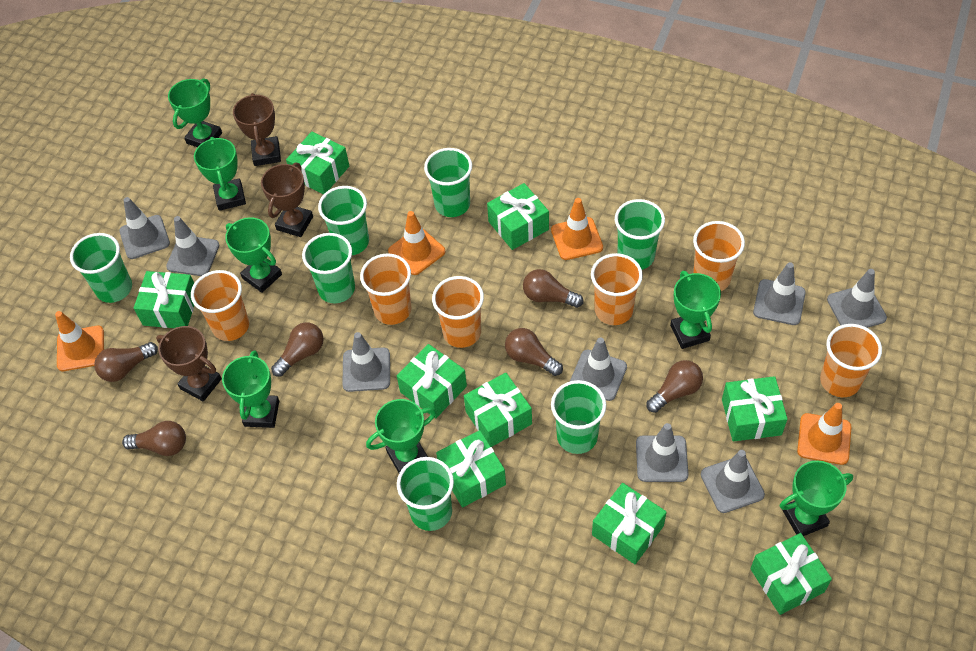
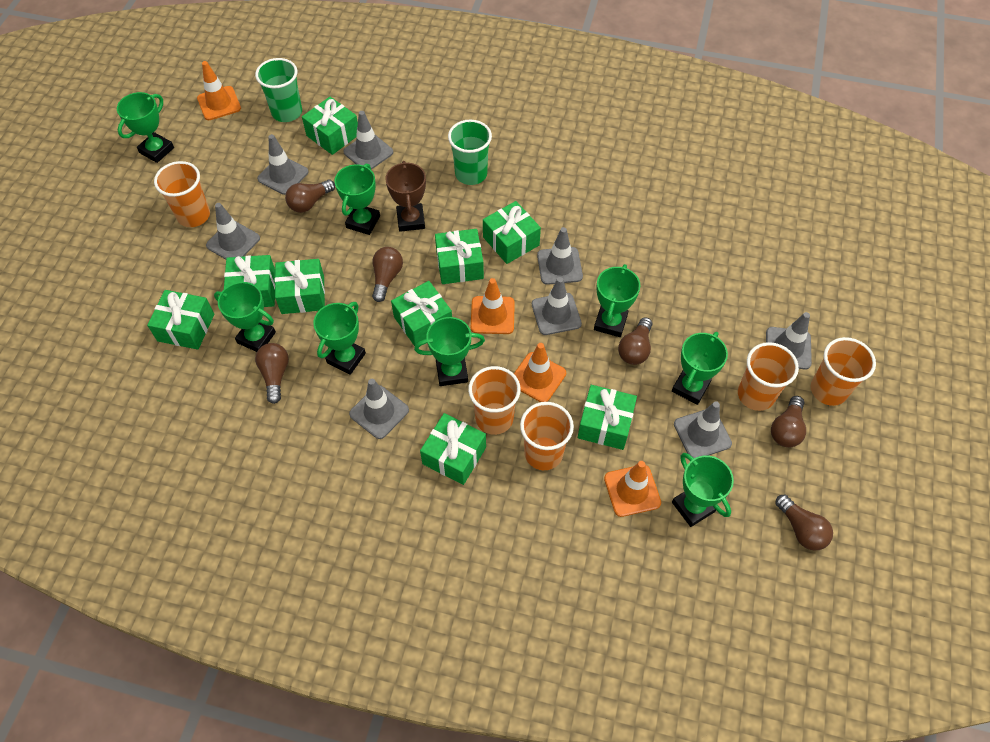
brown trophy: 3 -> 1
green cup: 7 -> 2
green trophy: 7 -> 8
orange cup: 6 -> 5

